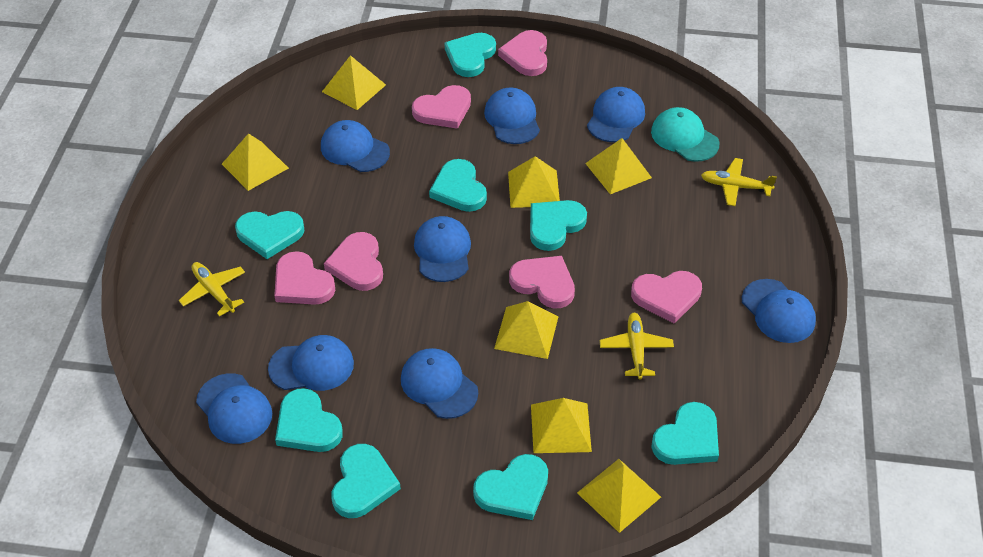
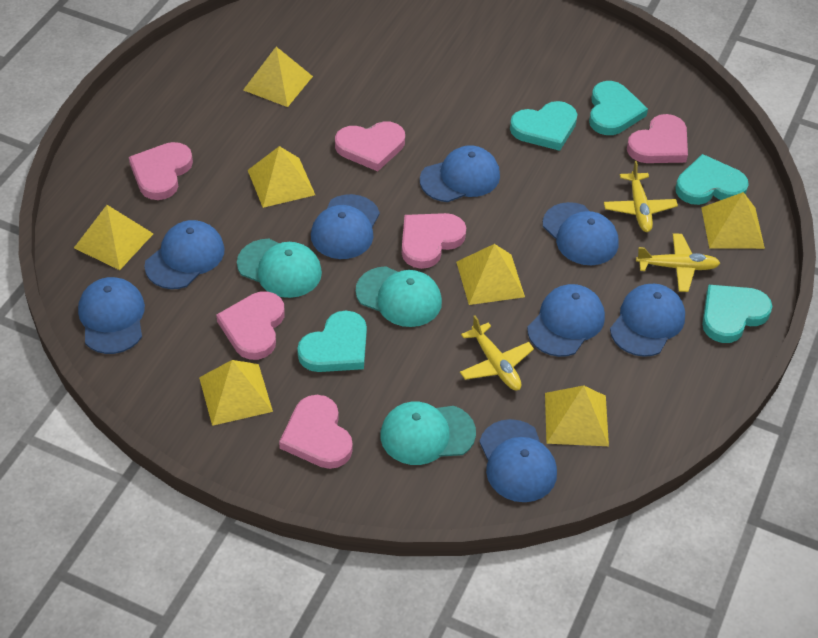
turquoise cap: 1 -> 3
turquoise heart: 8 -> 5

